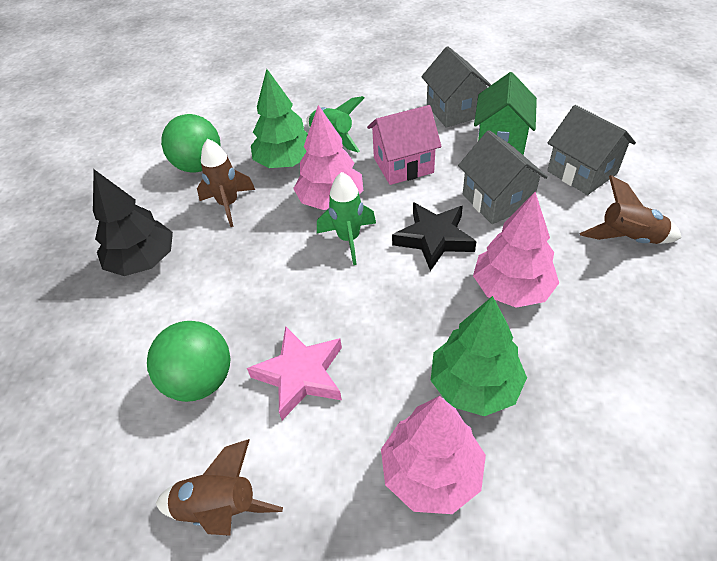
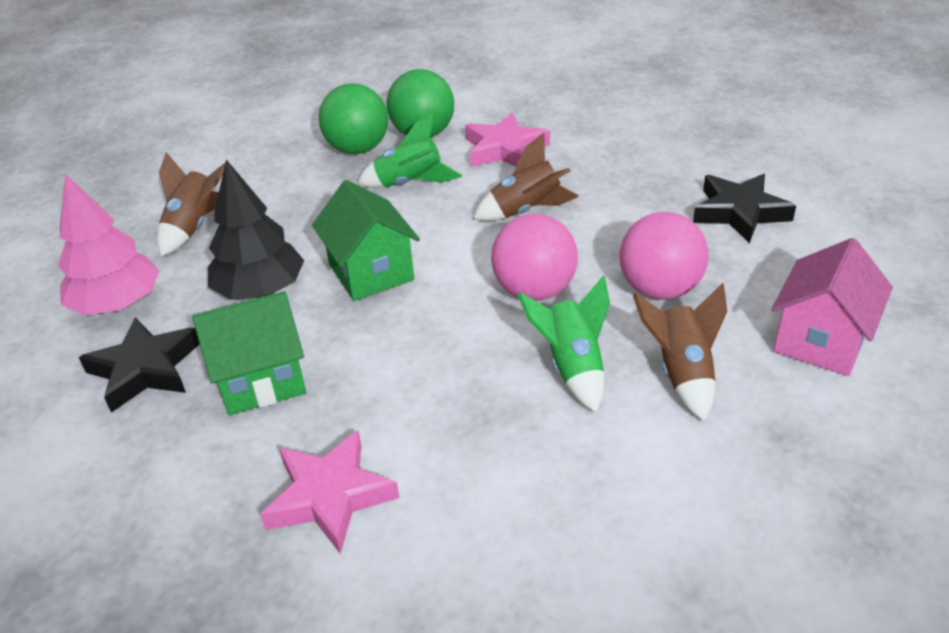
black star: 1 -> 2
green house: 1 -> 2
green tree: 2 -> 0
grey house: 3 -> 0
pink ball: 0 -> 2
pink star: 1 -> 2
pink tree: 3 -> 1

